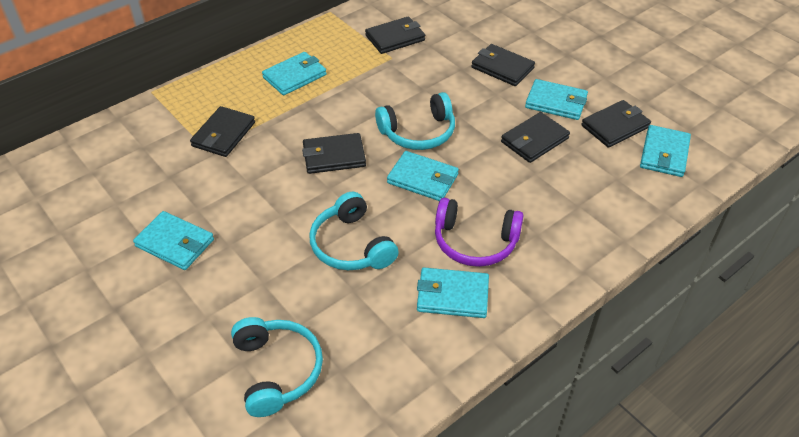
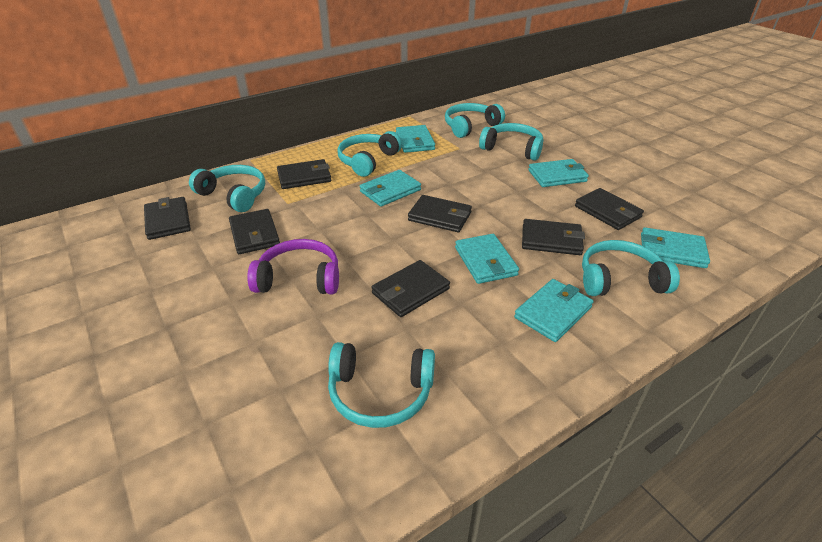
black wallet: 6 -> 7
turquoise headphones: 3 -> 6

